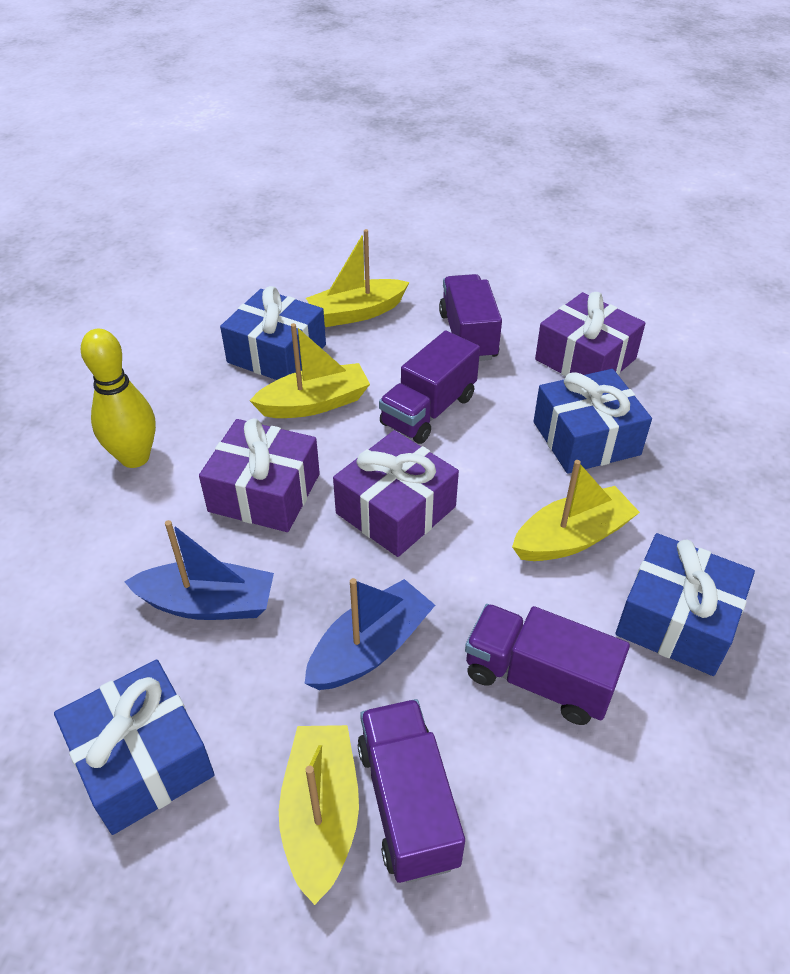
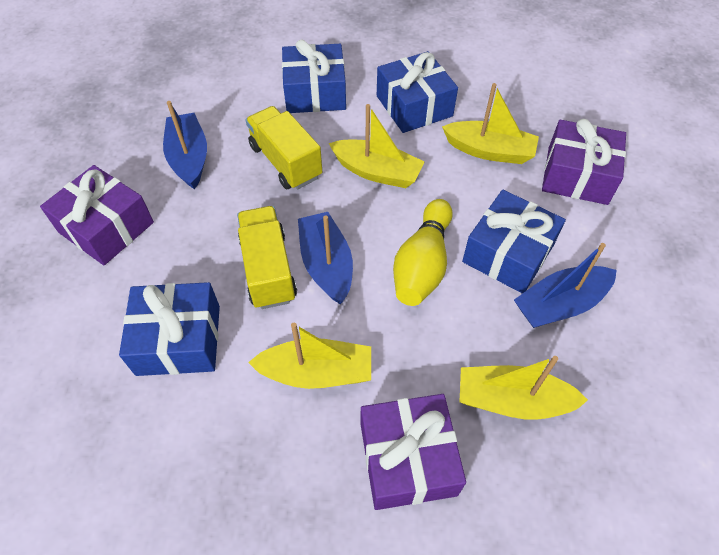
blue boat: 2 -> 3
purple truck: 4 -> 0
yellow truck: 0 -> 2

